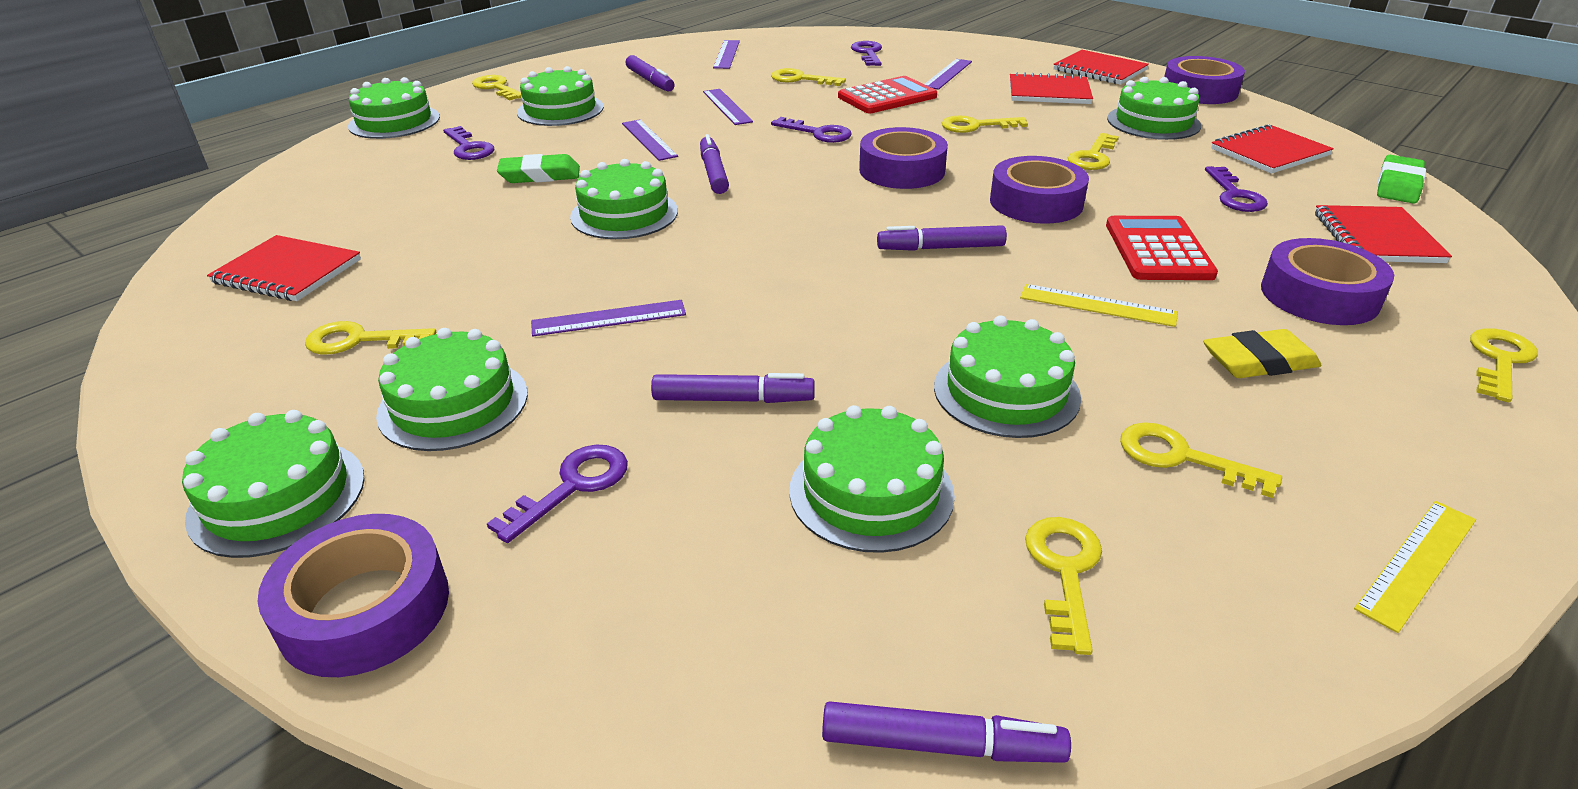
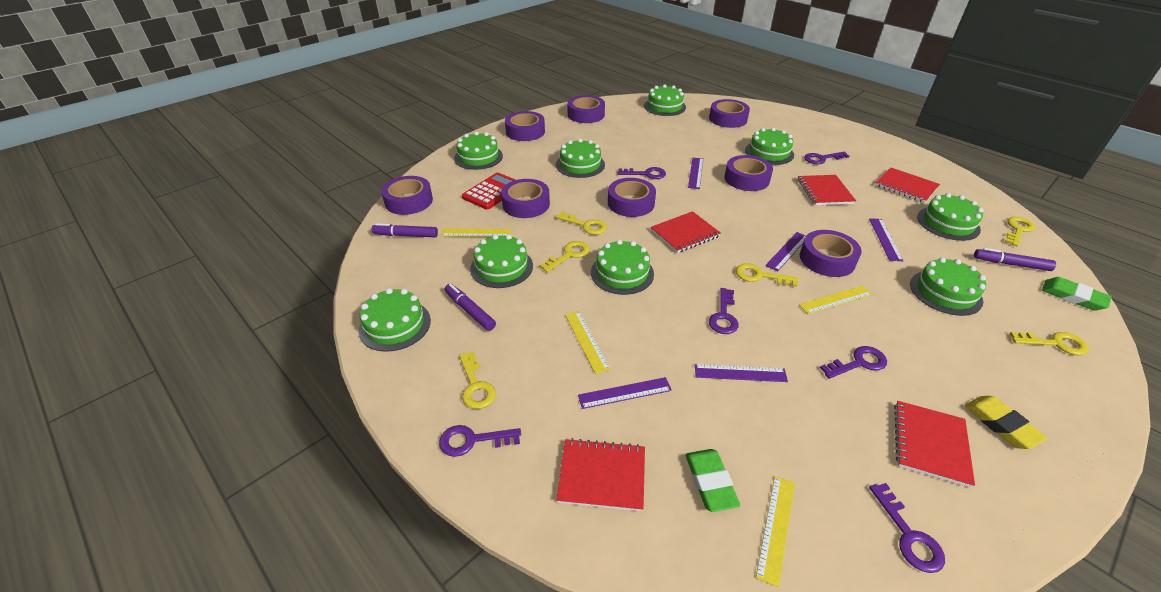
green cake: 8 -> 9
purple key: 5 -> 6
purple marker: 5 -> 3
purple tape: 5 -> 8
red calculator: 2 -> 1
yellow key: 8 -> 6
yellow ruler: 2 -> 4

